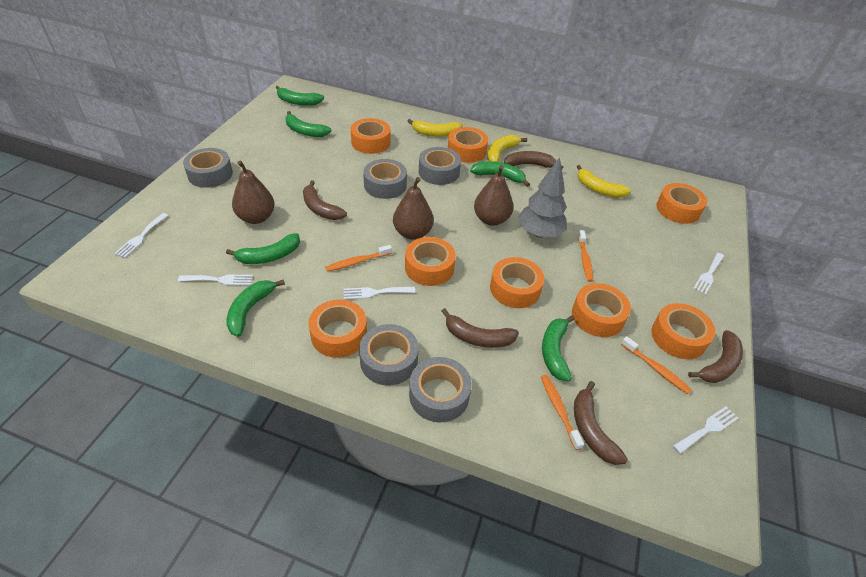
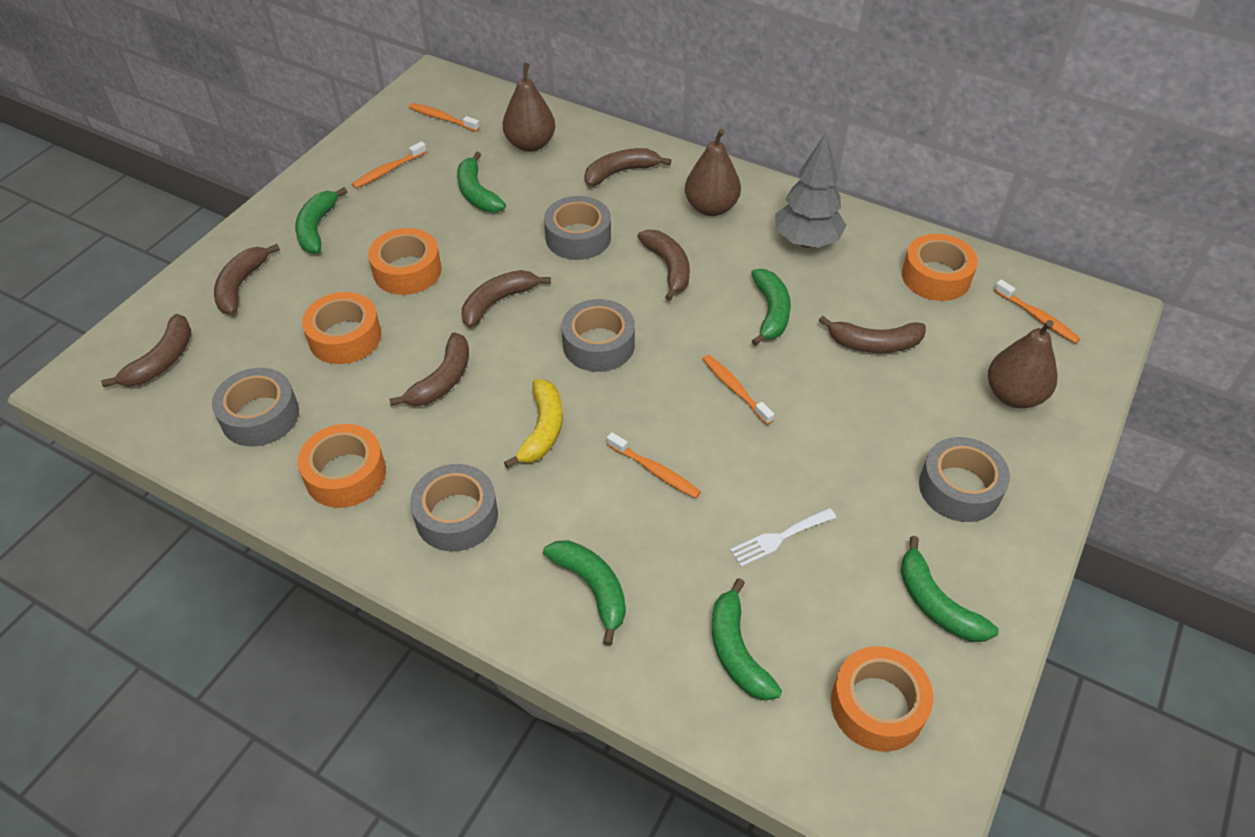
brown banana: 5 -> 7
orange tape: 8 -> 5
orange toothbrush: 4 -> 5
white fork: 5 -> 1
yellow banana: 3 -> 1

